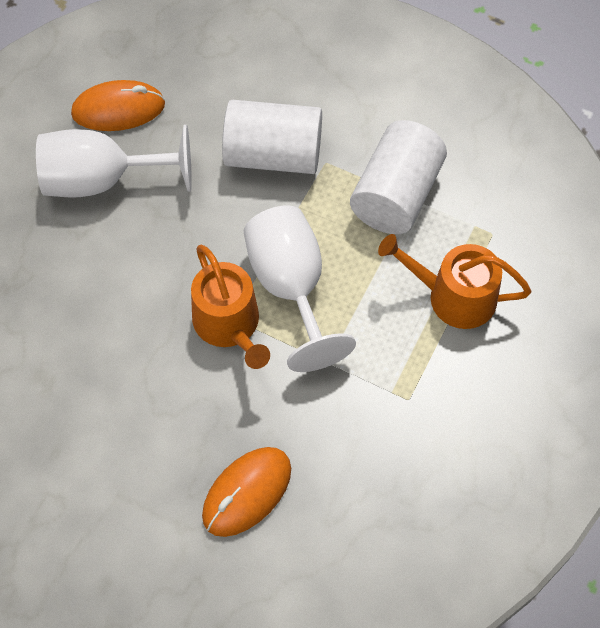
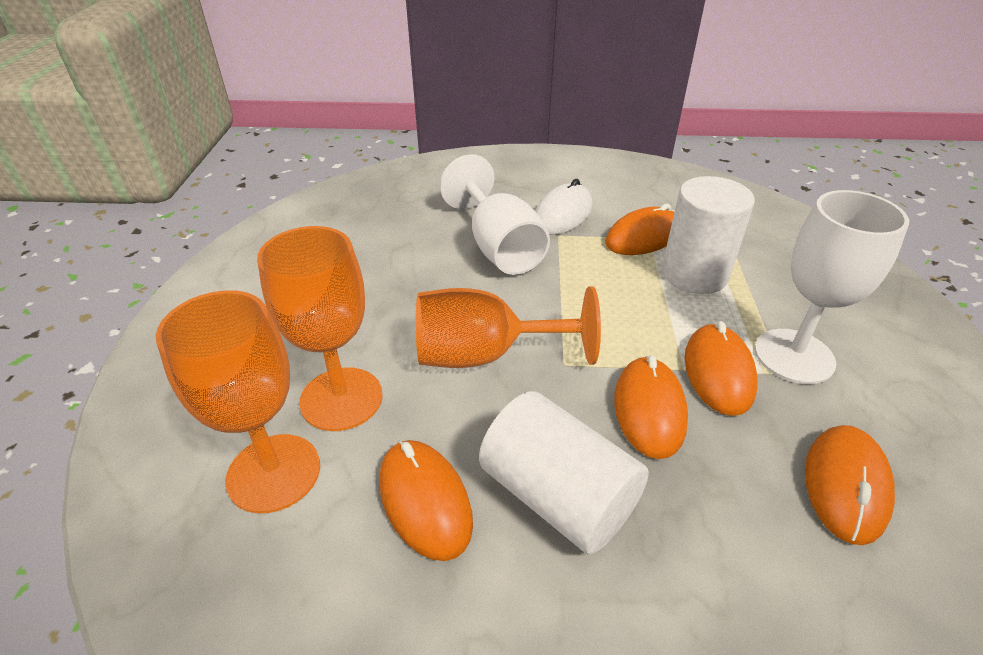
orange goblet: 0 -> 3
orange mouse: 2 -> 5
orange watering can: 2 -> 0
white mouse: 0 -> 1

